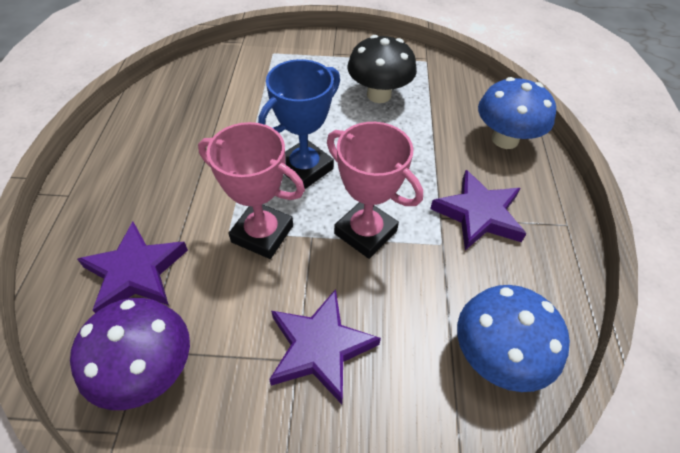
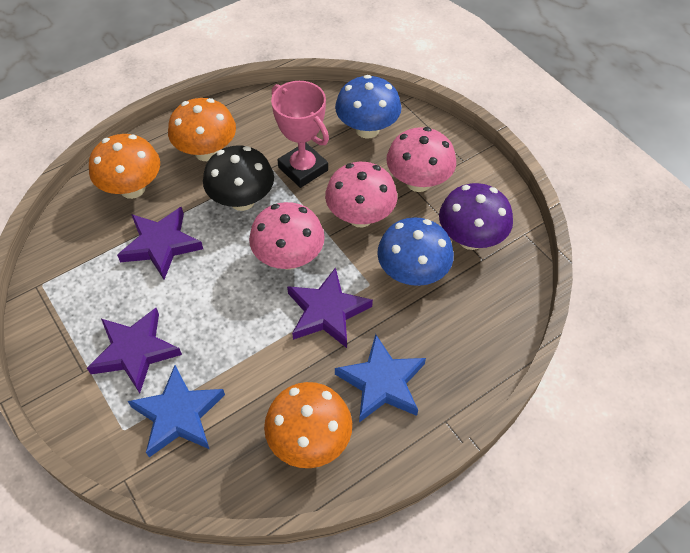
blue star: 0 -> 2
blue trophy: 1 -> 0
orange mushroom: 0 -> 3
pink mushroom: 0 -> 3
pink trophy: 2 -> 1

